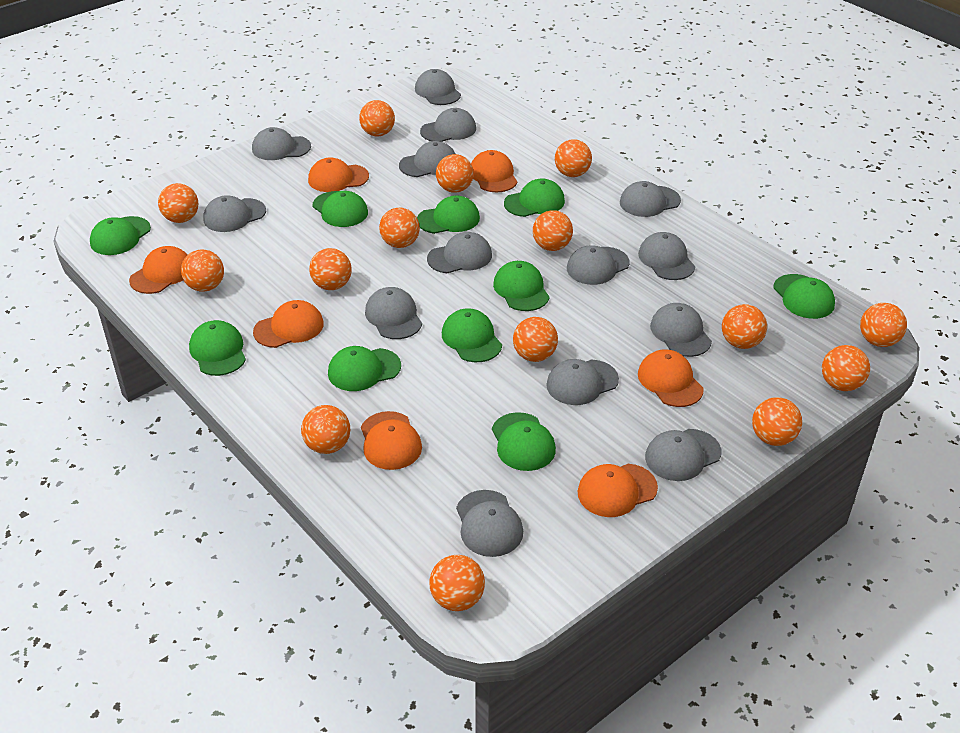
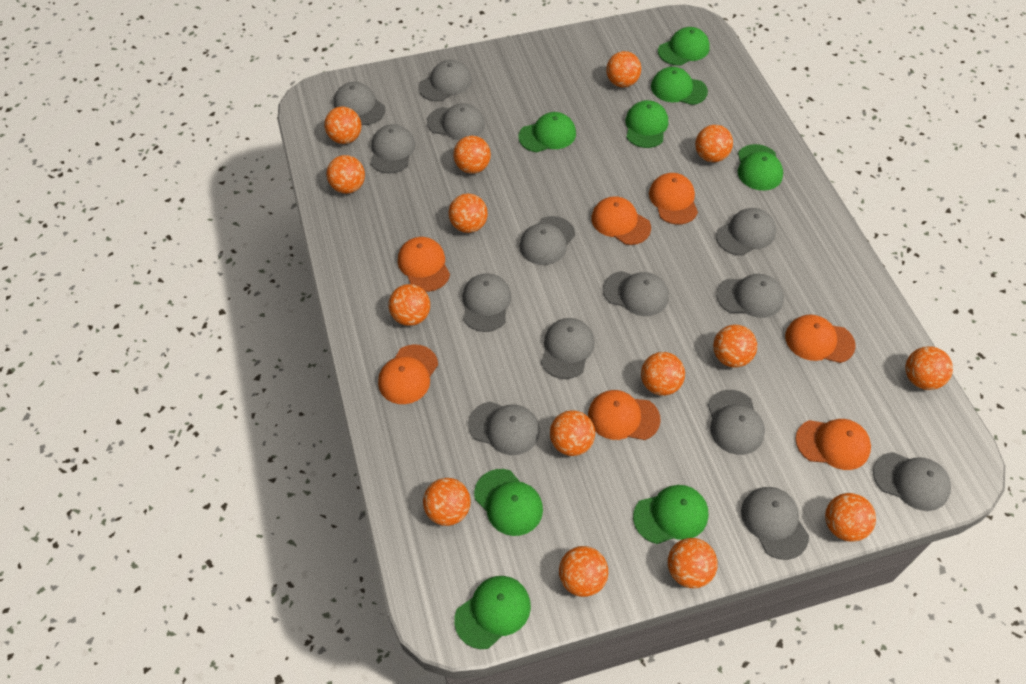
green cap: 10 -> 8

